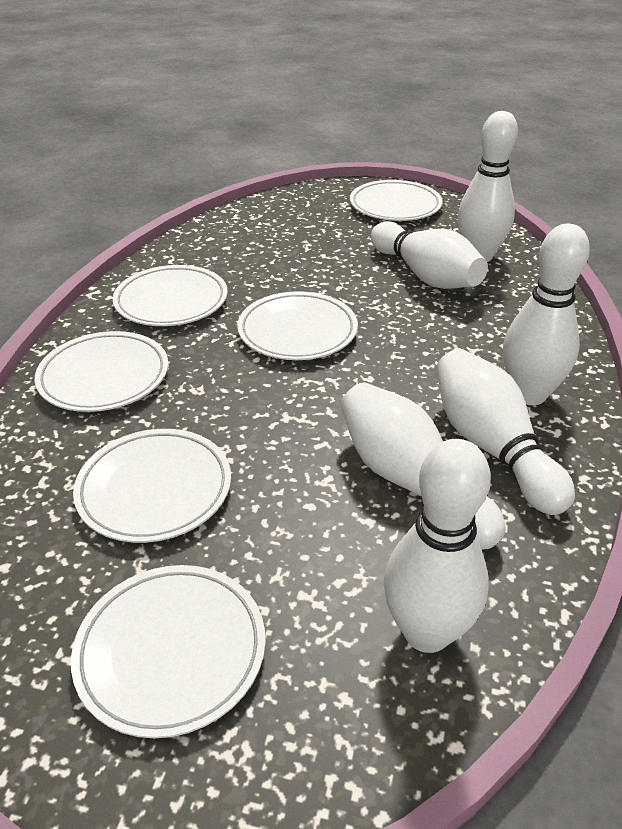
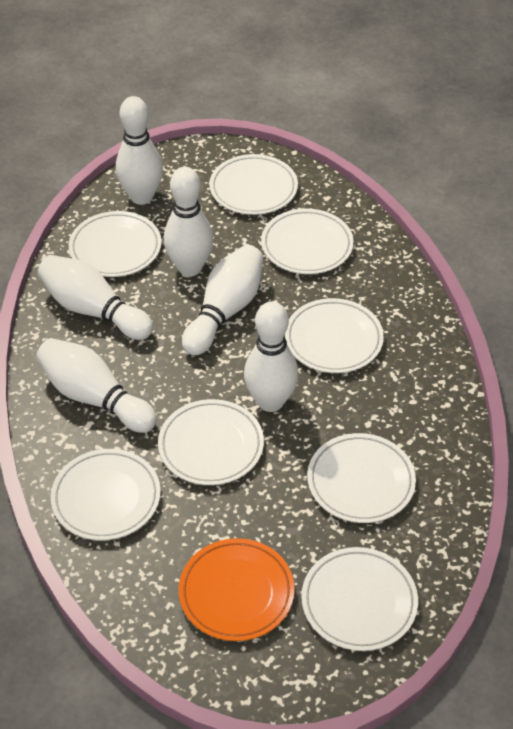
orange plate: 0 -> 1
white plate: 6 -> 8

